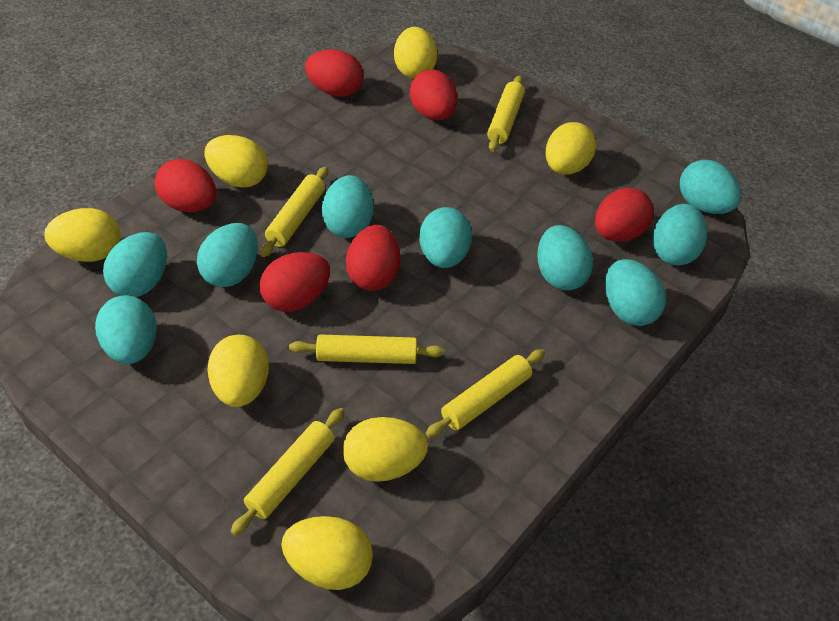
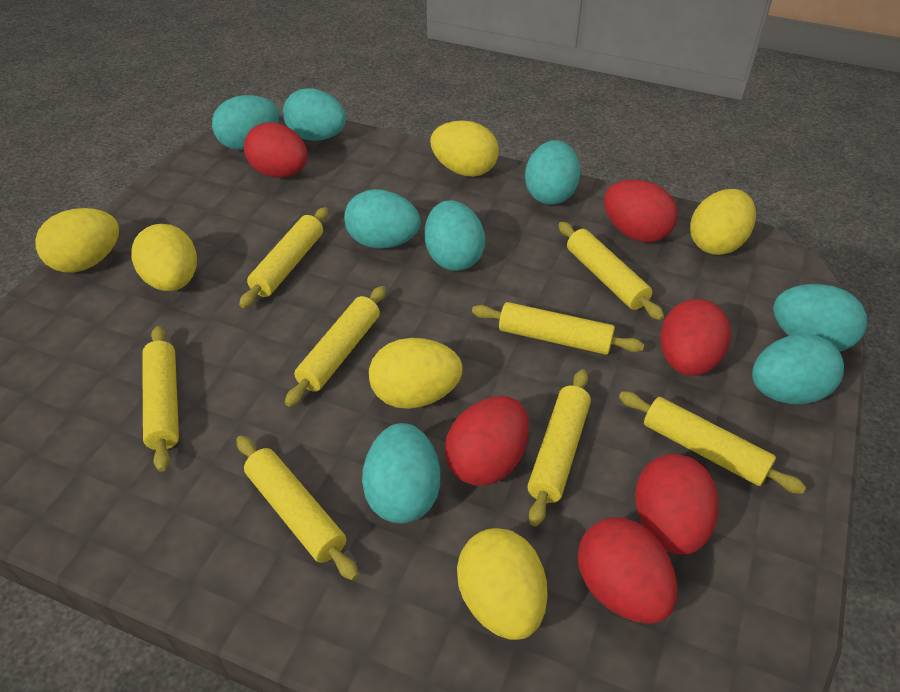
turquoise egg: 9 -> 8
yellow egg: 7 -> 6
yellow rolling pin: 5 -> 8

